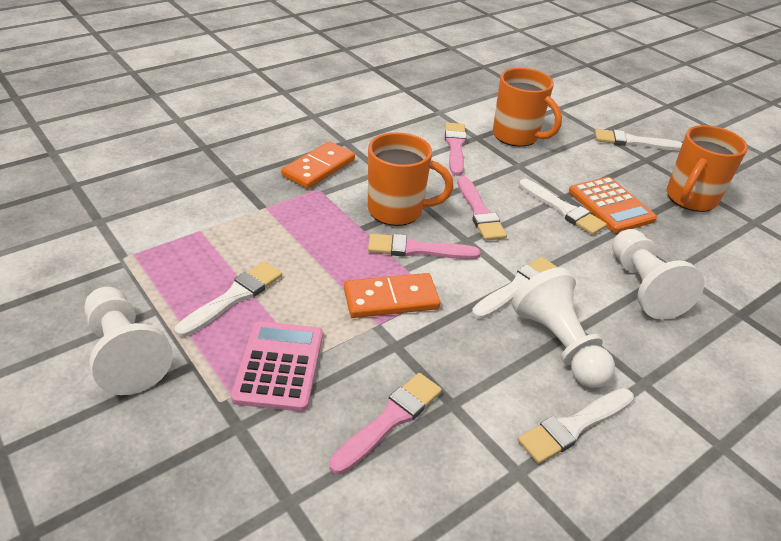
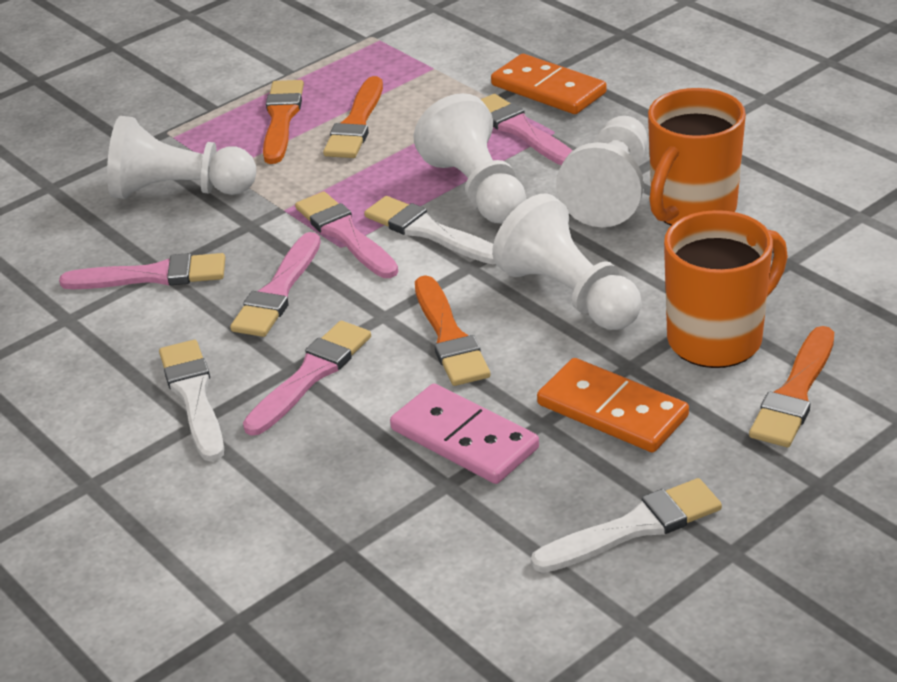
orange brush: 0 -> 4
orange calculator: 1 -> 0
orange mug: 3 -> 2
pink brush: 4 -> 5
pink calculator: 1 -> 0
pink domino: 0 -> 1
white brush: 5 -> 3
white pawn: 3 -> 4

